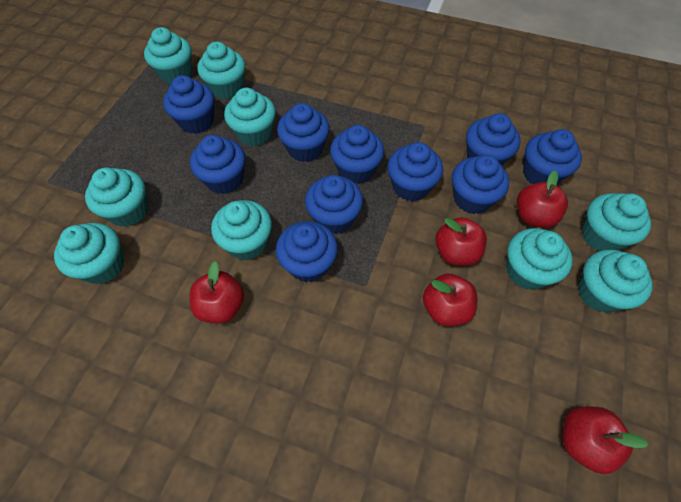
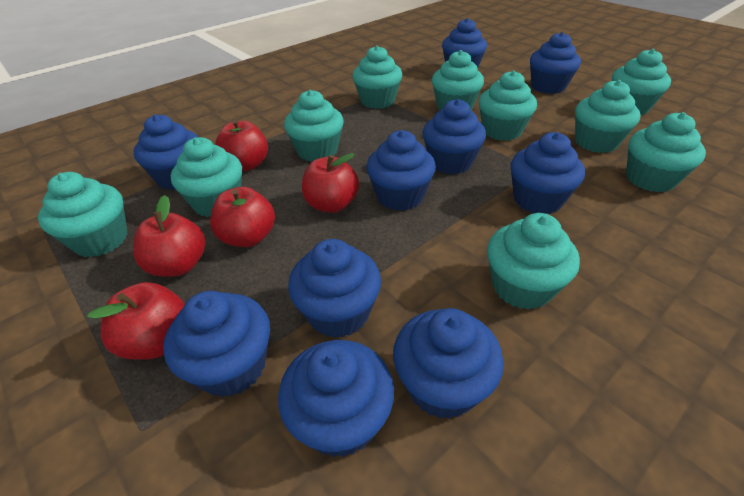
turquoise cupcake: 9 -> 10

